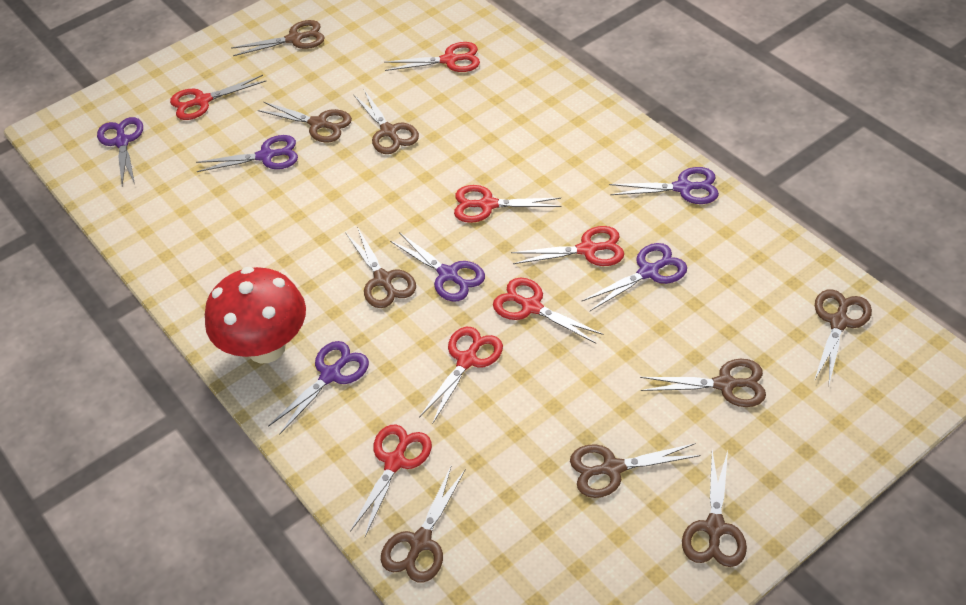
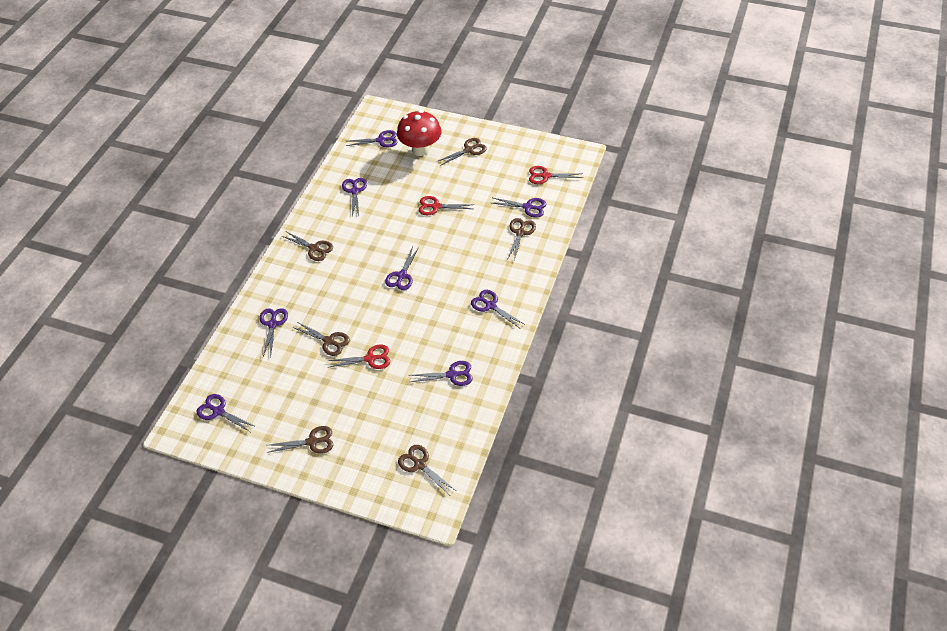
brown scissors: 9 -> 6
purple scissors: 6 -> 8
red scissors: 7 -> 3

